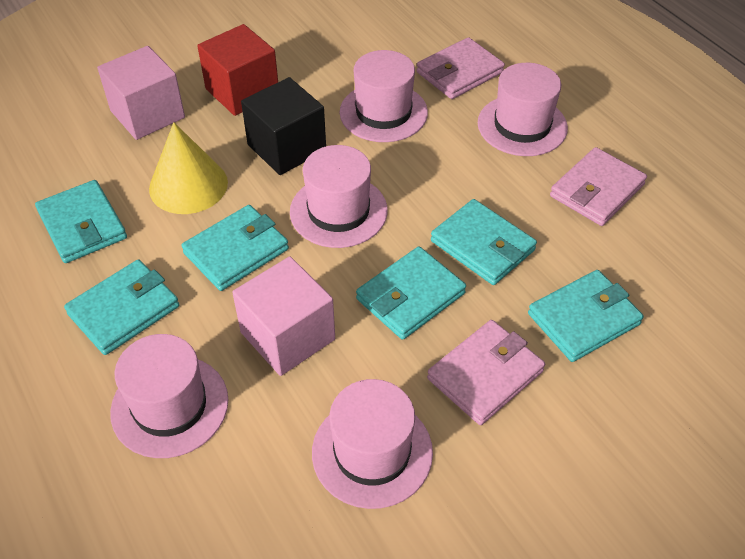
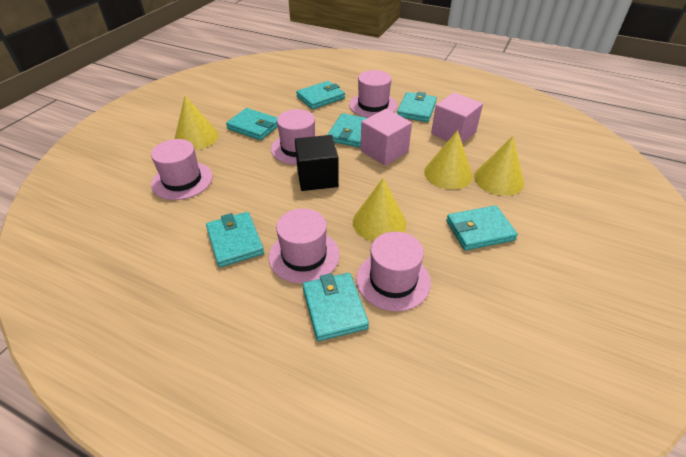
pink wallet: 3 -> 0
red cube: 1 -> 0
turquoise wallet: 6 -> 7
yellow cone: 1 -> 4

